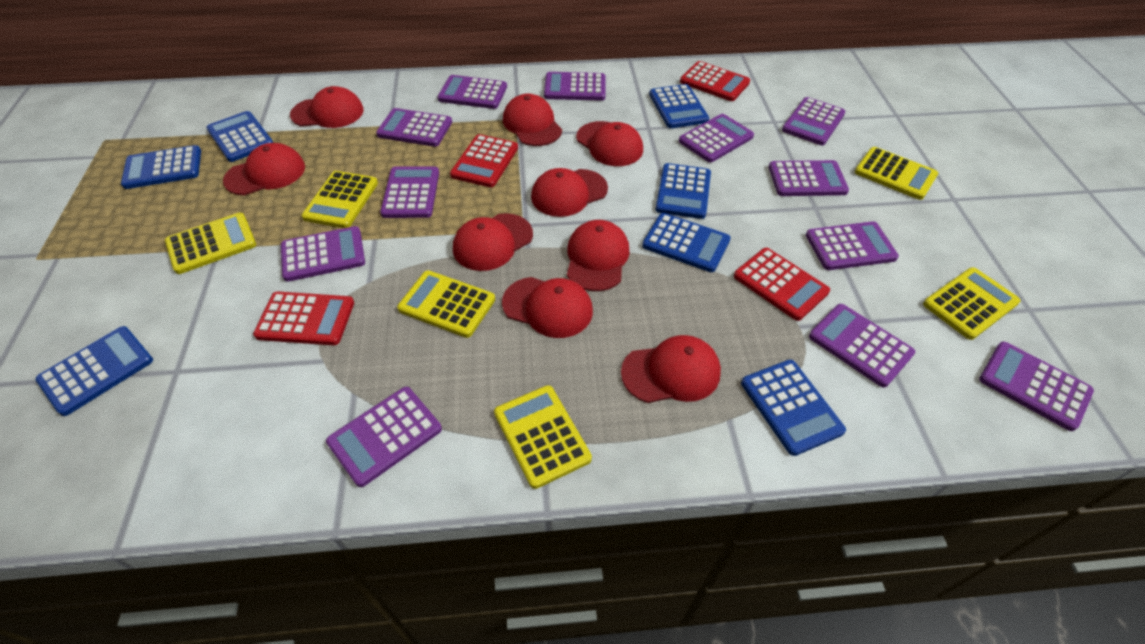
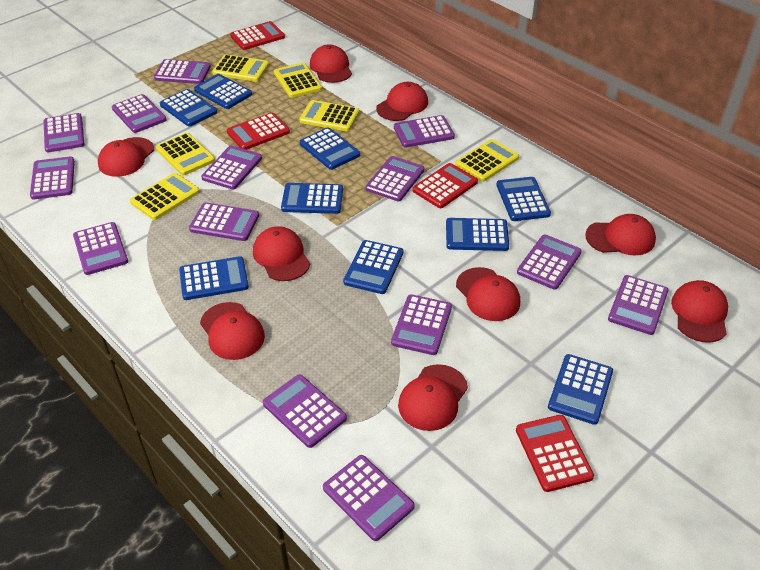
blue calculator: 7 -> 9
purple calculator: 12 -> 14

